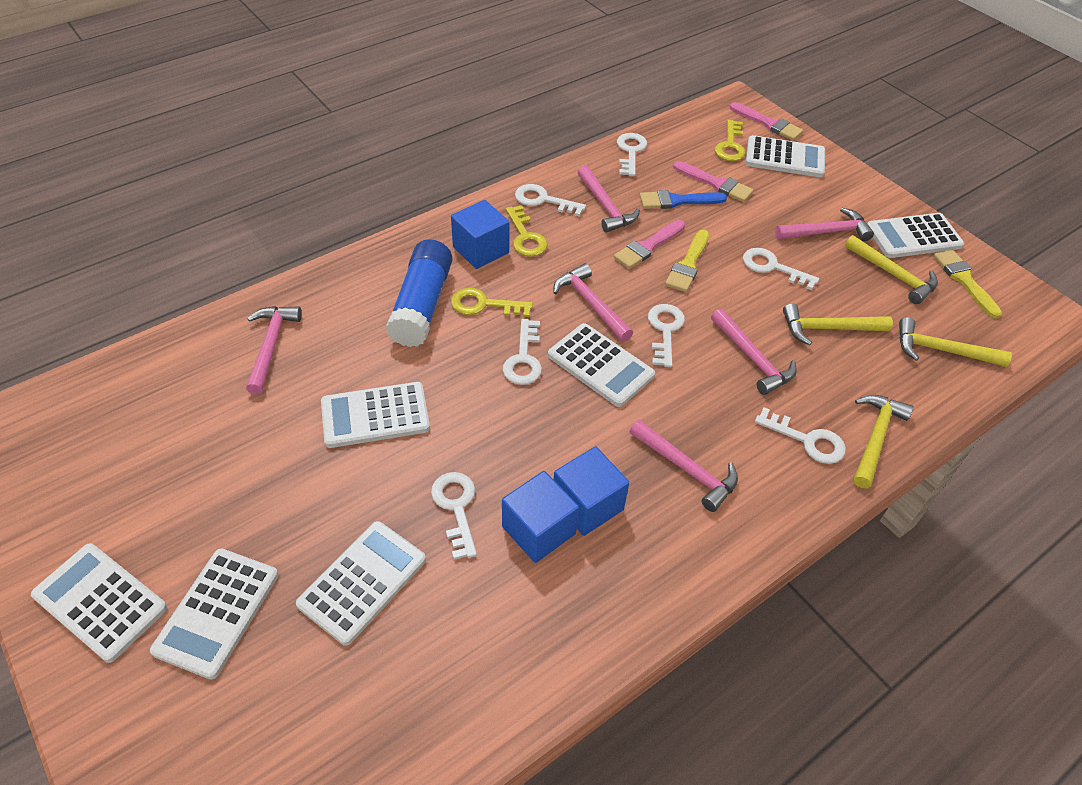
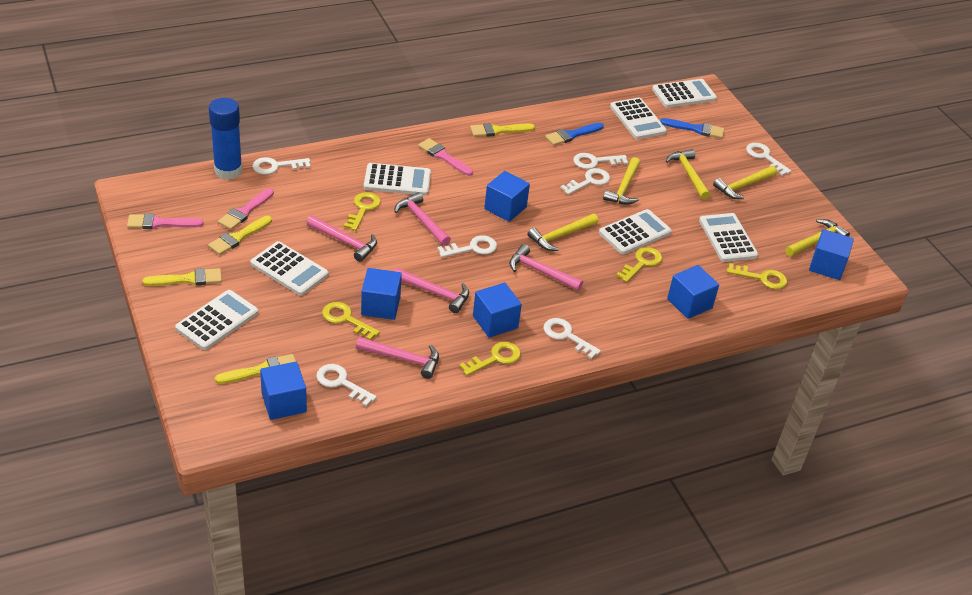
blue brush: 1 -> 2
blue cube: 3 -> 6
pink hammer: 6 -> 5
yellow brush: 2 -> 4
yellow hammer: 4 -> 5
yellow key: 3 -> 5

